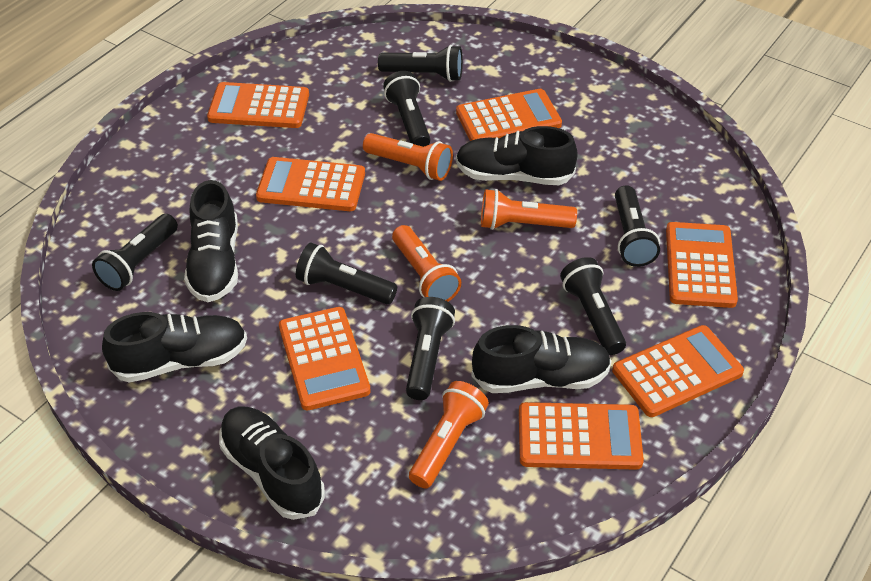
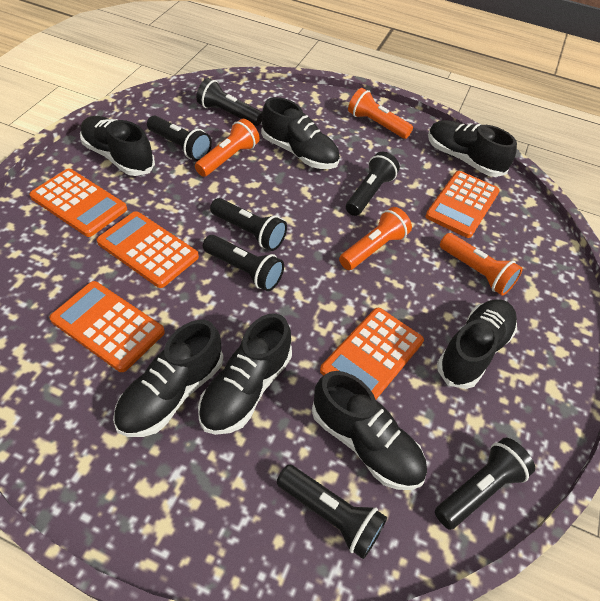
black shoe: 5 -> 7
orange calculator: 7 -> 5

